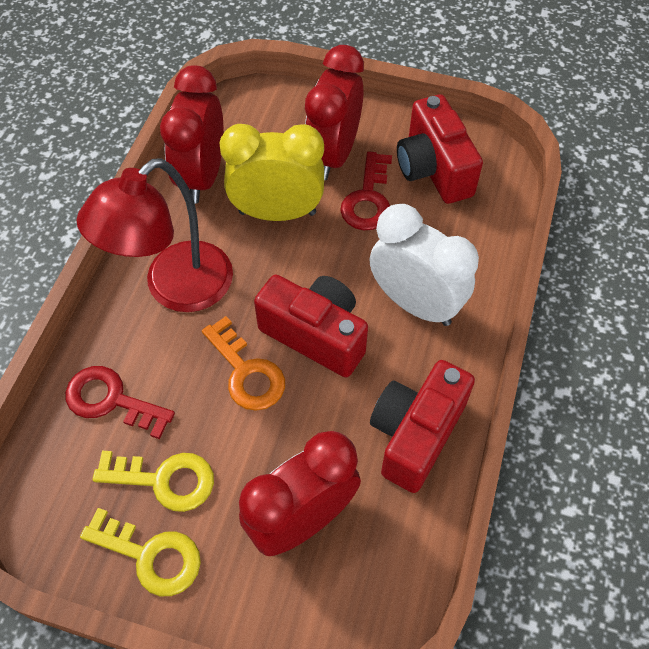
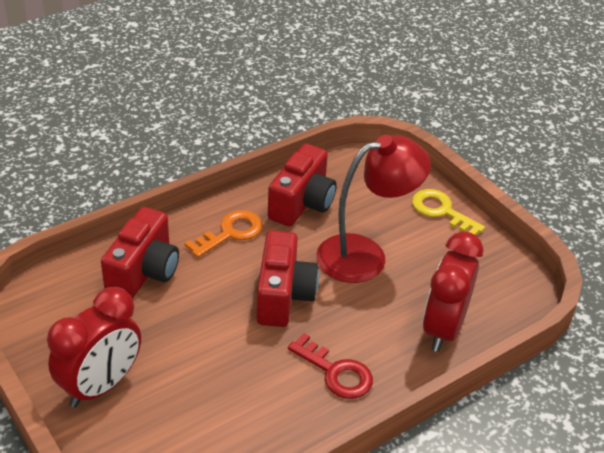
red clock: 3 -> 2
red key: 2 -> 1
white clock: 1 -> 0
yellow clock: 1 -> 0
yellow key: 2 -> 1

